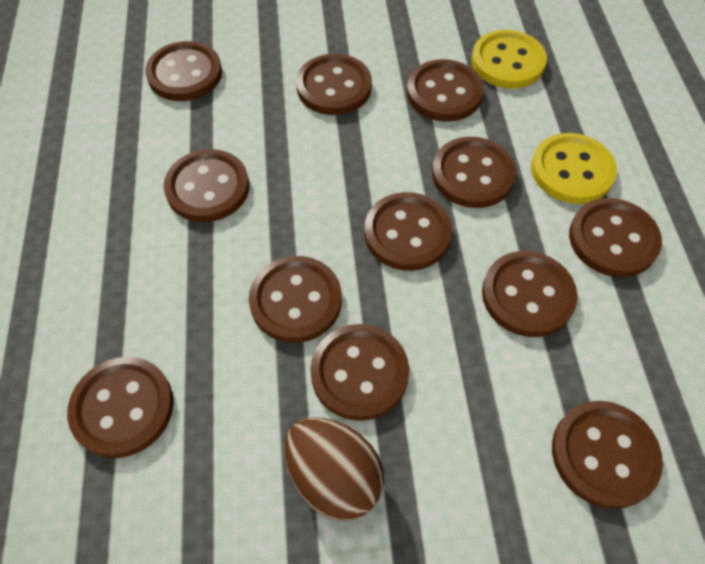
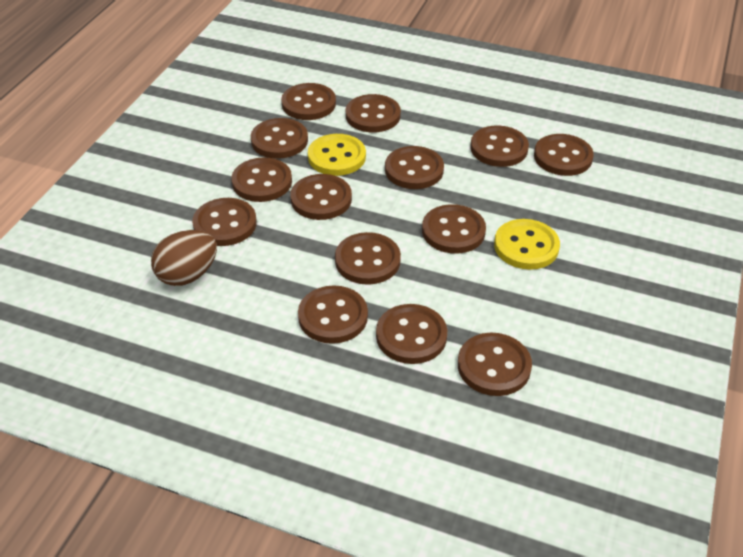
brown button: 12 -> 14

